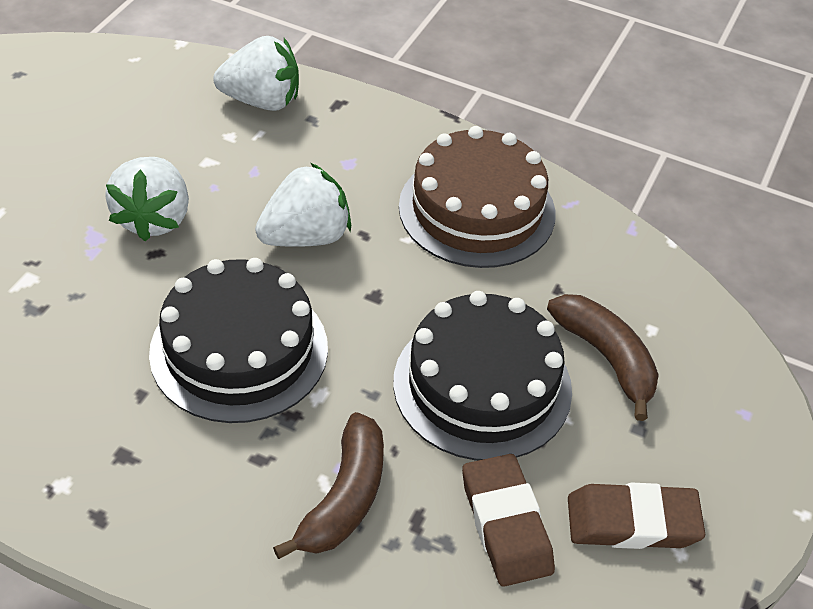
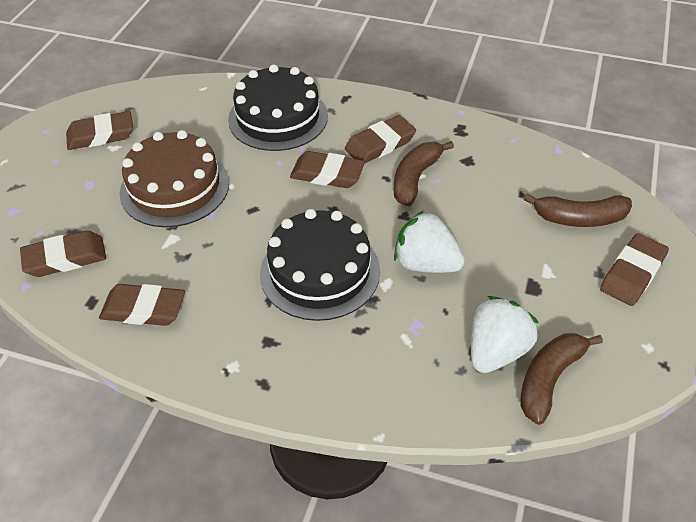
brown banana: 2 -> 3
brown eraser: 2 -> 6
white strawberry: 3 -> 2

